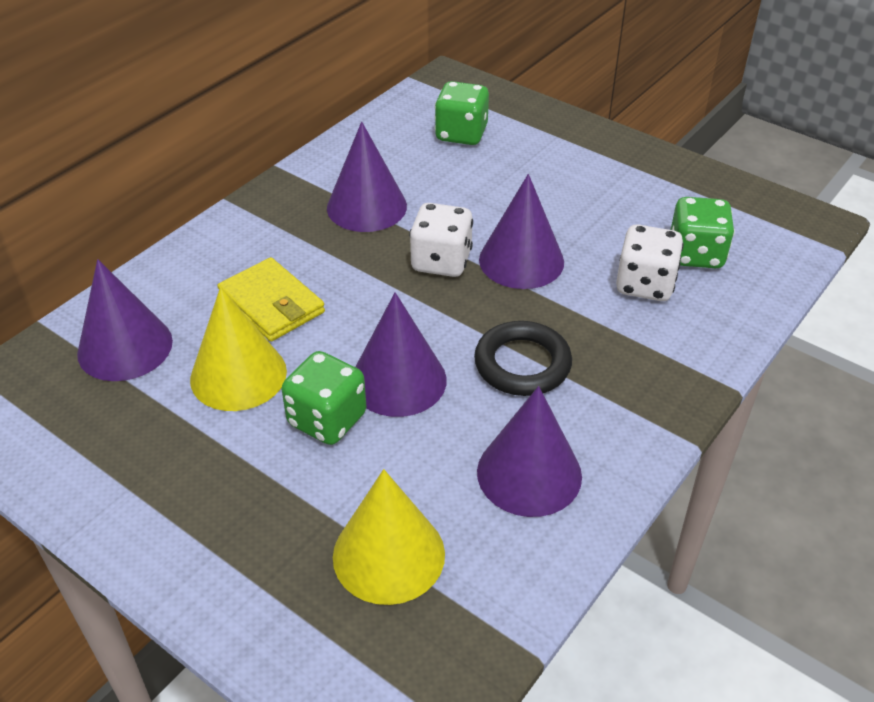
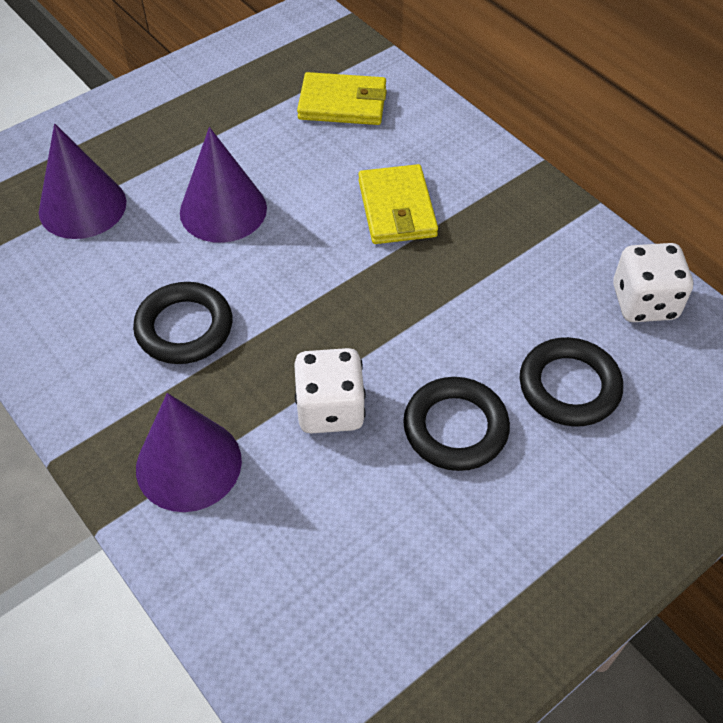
black ring: 1 -> 3
green dice: 3 -> 0
purple cone: 5 -> 3
yellow cone: 2 -> 0
yellow wallet: 1 -> 2

